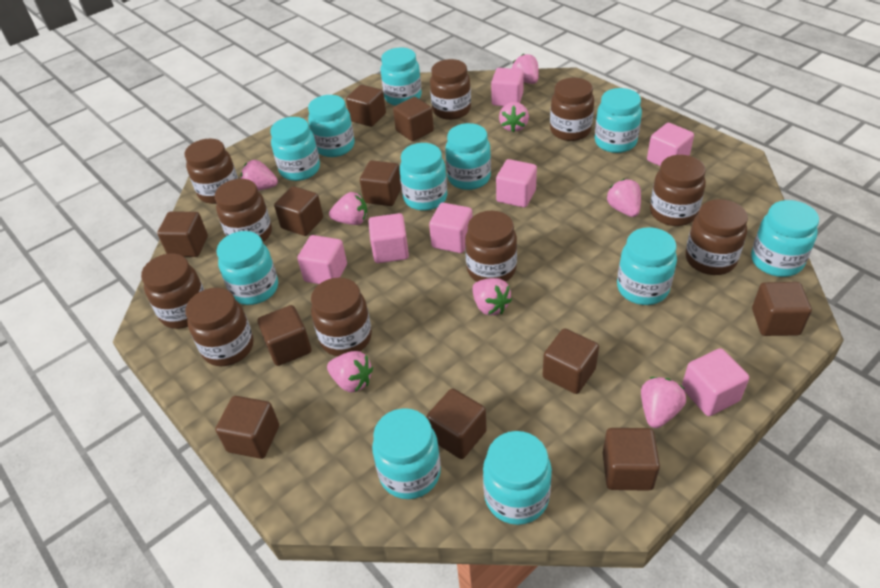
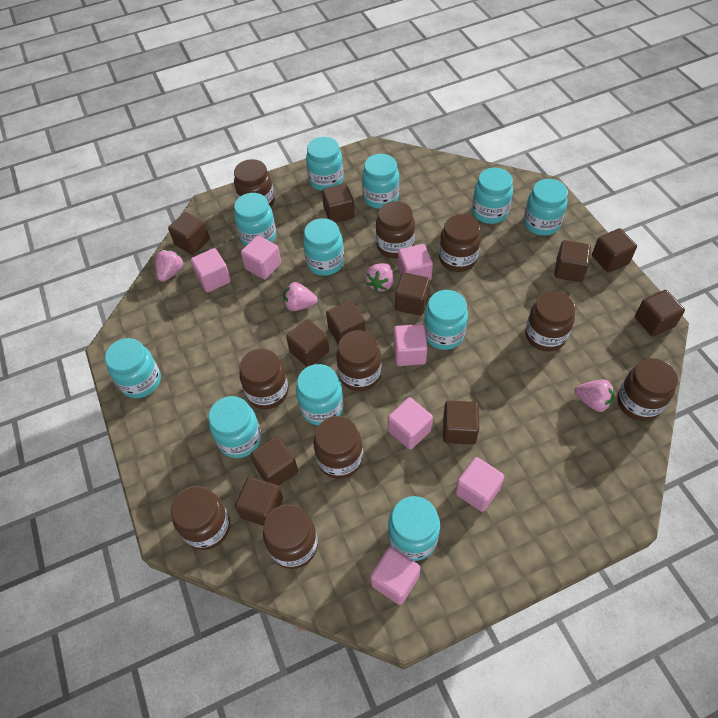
pink strawberry: 8 -> 4

